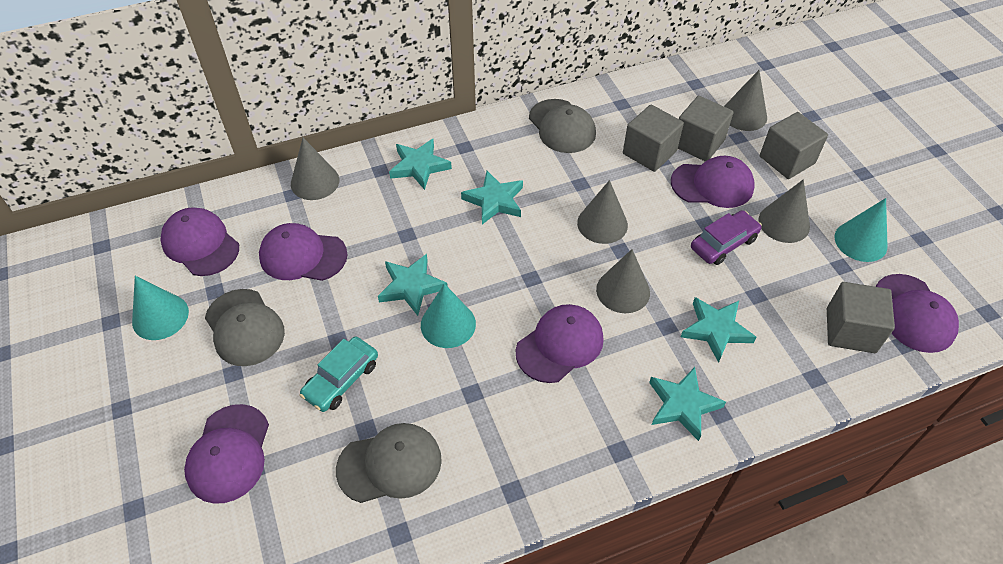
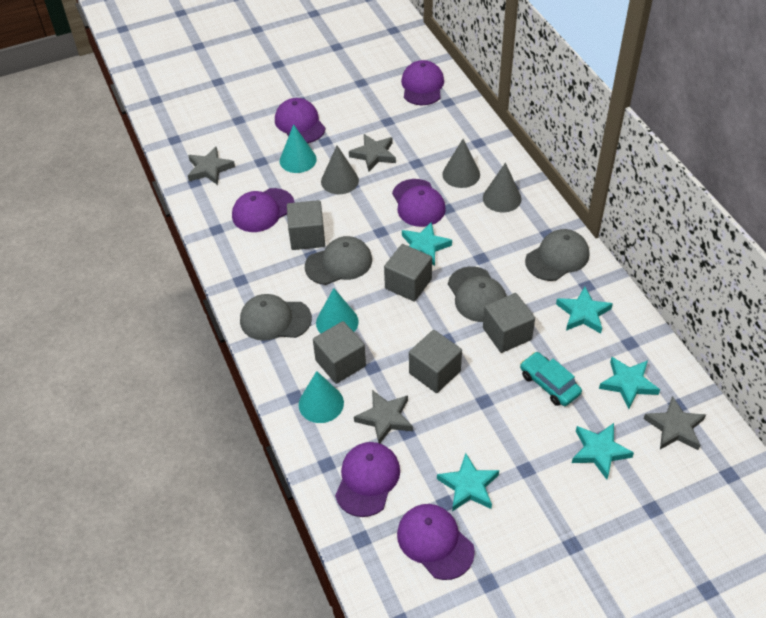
grey cap: 3 -> 4
grey cone: 5 -> 3
grey cube: 4 -> 5
grey star: 0 -> 4
purple car: 1 -> 0

